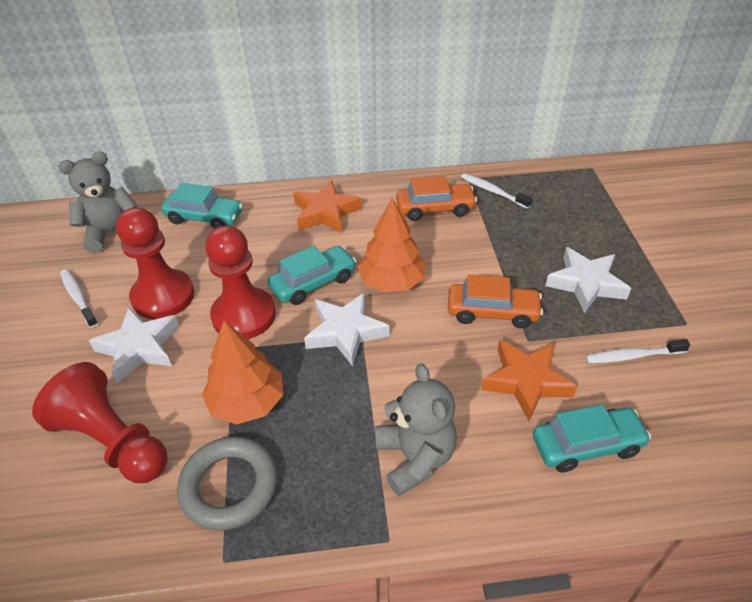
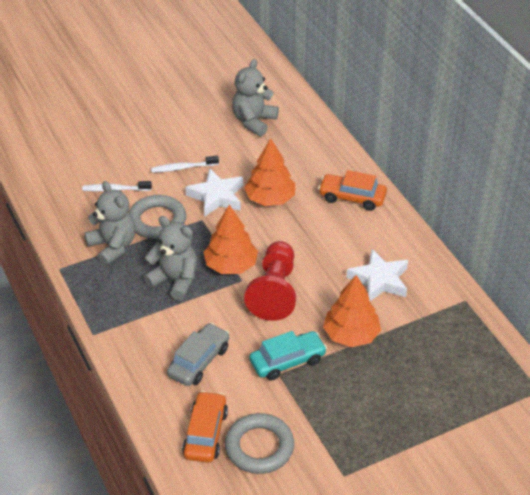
grey car: 0 -> 1
grey ring: 1 -> 2
grey teddy bear: 2 -> 3
orange star: 2 -> 0
orange tree: 2 -> 3
red pawn: 3 -> 1
turquoise car: 3 -> 1
white star: 3 -> 2
white toothbrush: 3 -> 2

